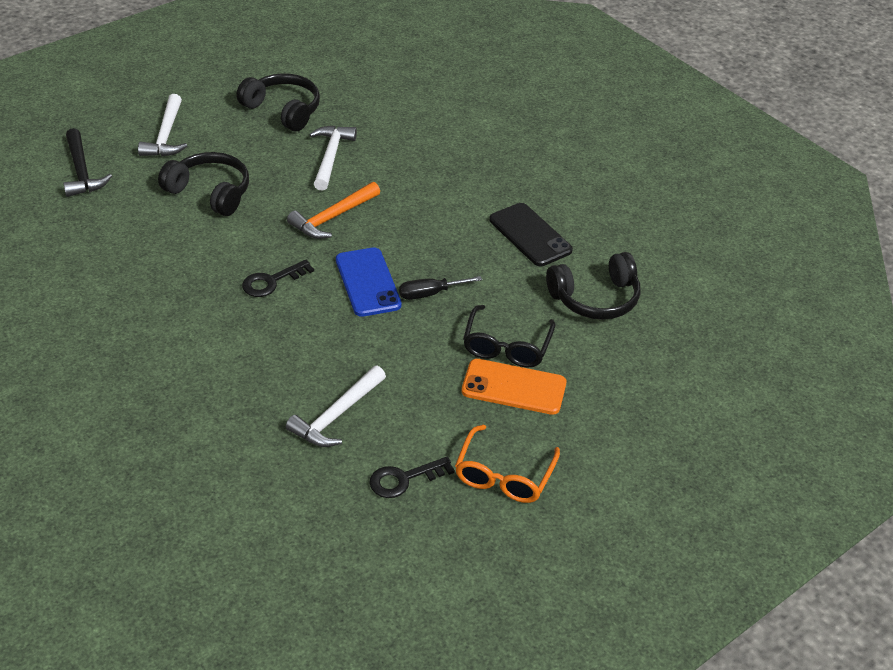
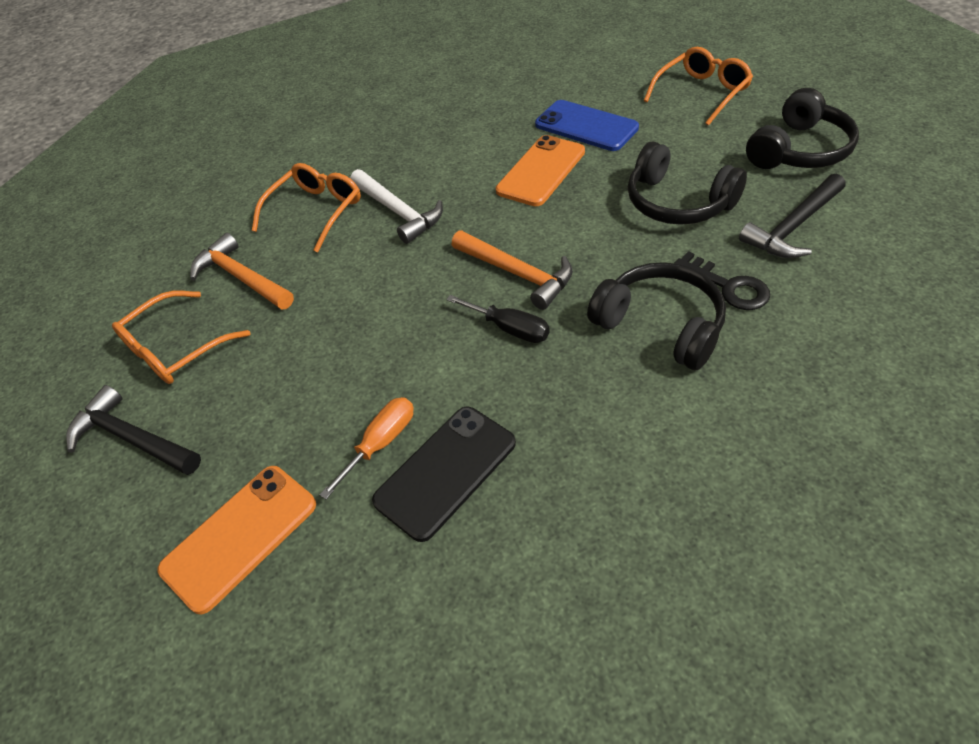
black glasses: 1 -> 0
black hammer: 1 -> 2
black key: 2 -> 1
orange glasses: 1 -> 3
orange hammer: 1 -> 2
orange phone: 1 -> 2
orange screwdriver: 0 -> 1
white hammer: 3 -> 1

